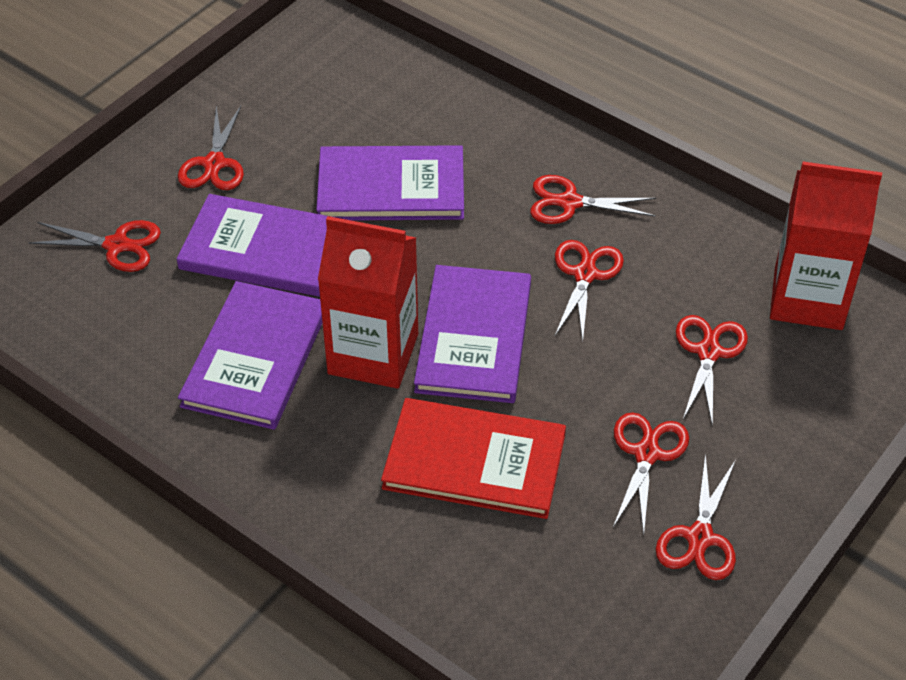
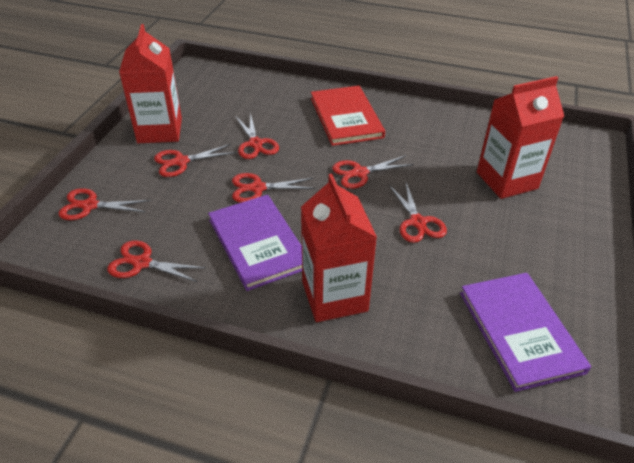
purple book: 4 -> 2
red carton: 2 -> 3

